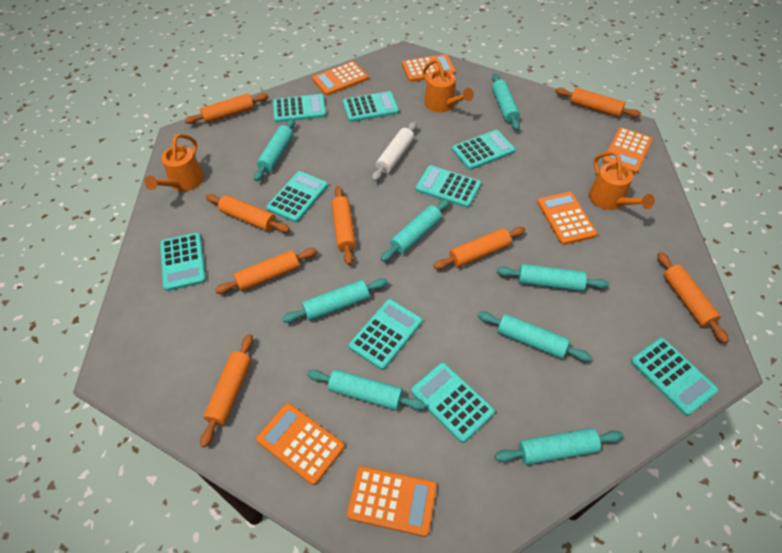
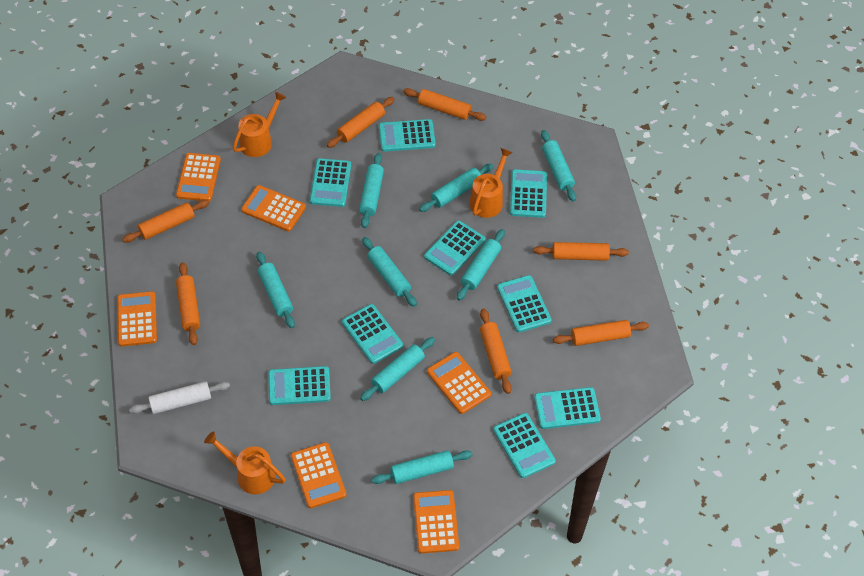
orange rolling pin: 8 -> 7

